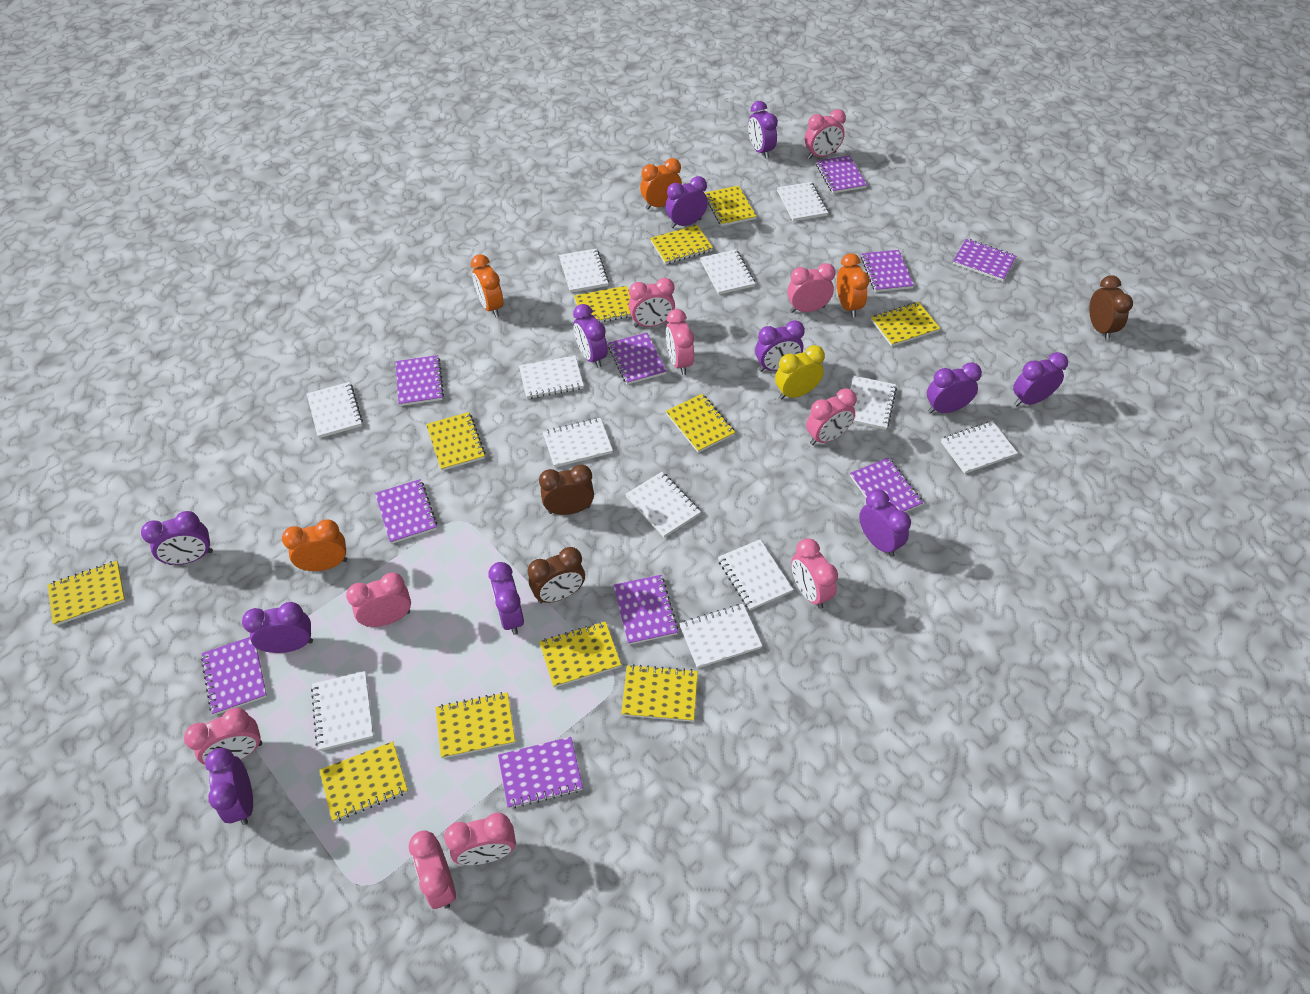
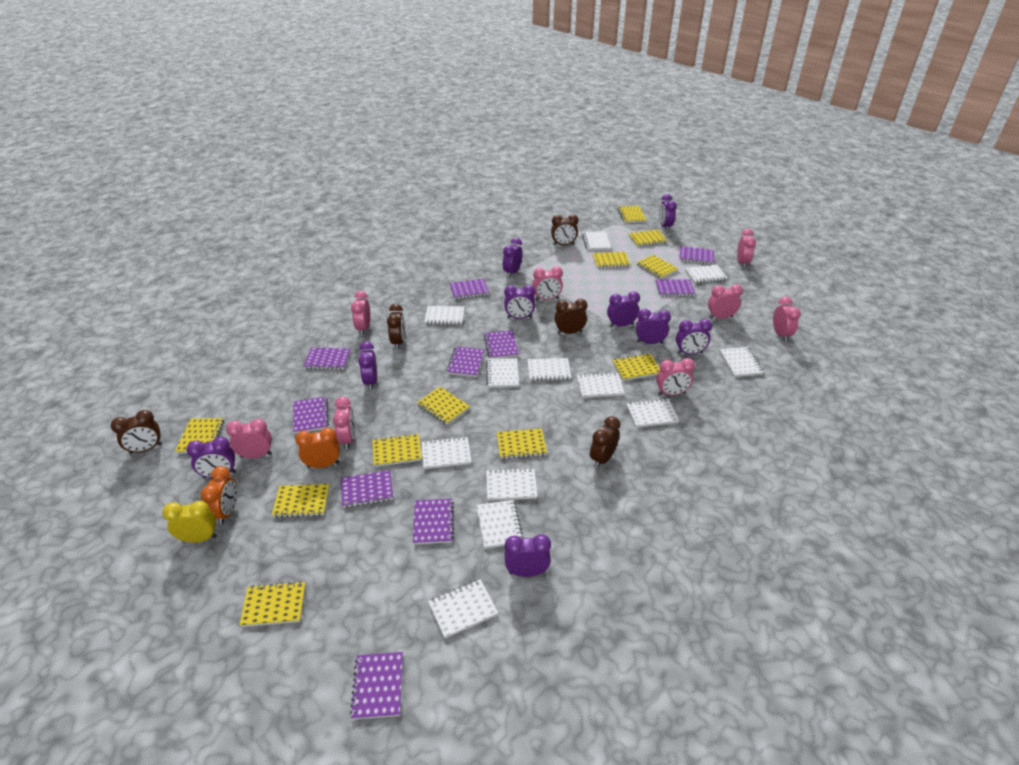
brown clock: 3 -> 5
orange clock: 4 -> 2
pink clock: 10 -> 8
purple clock: 11 -> 9

